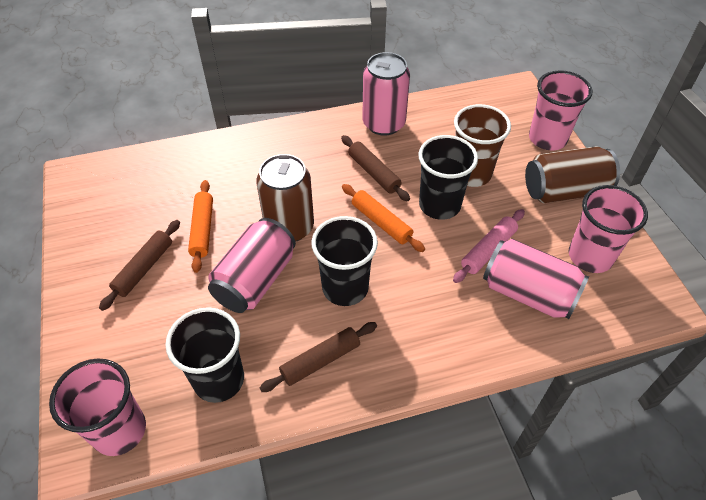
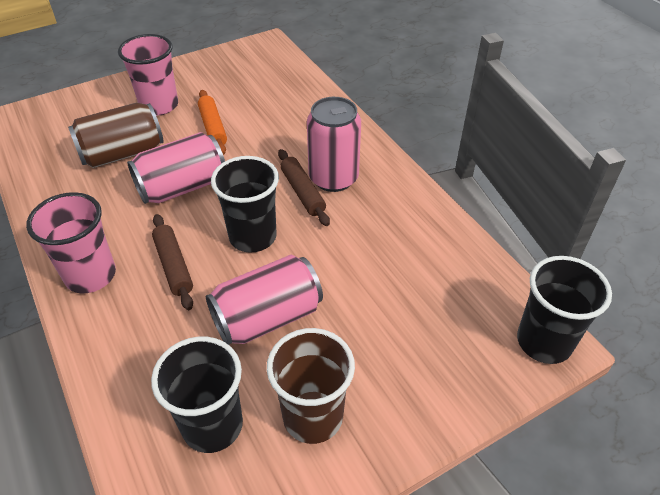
brown can: 2 -> 1
brown rolling pin: 3 -> 2
orange rolling pin: 2 -> 1
pink cup: 3 -> 2
pink rolling pin: 1 -> 0

